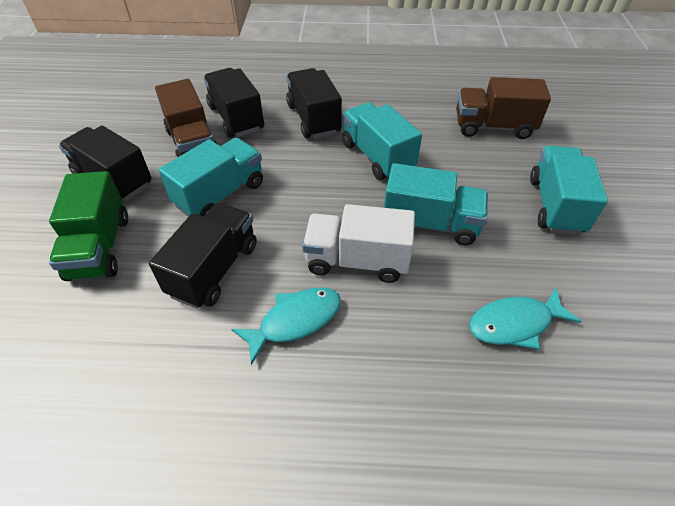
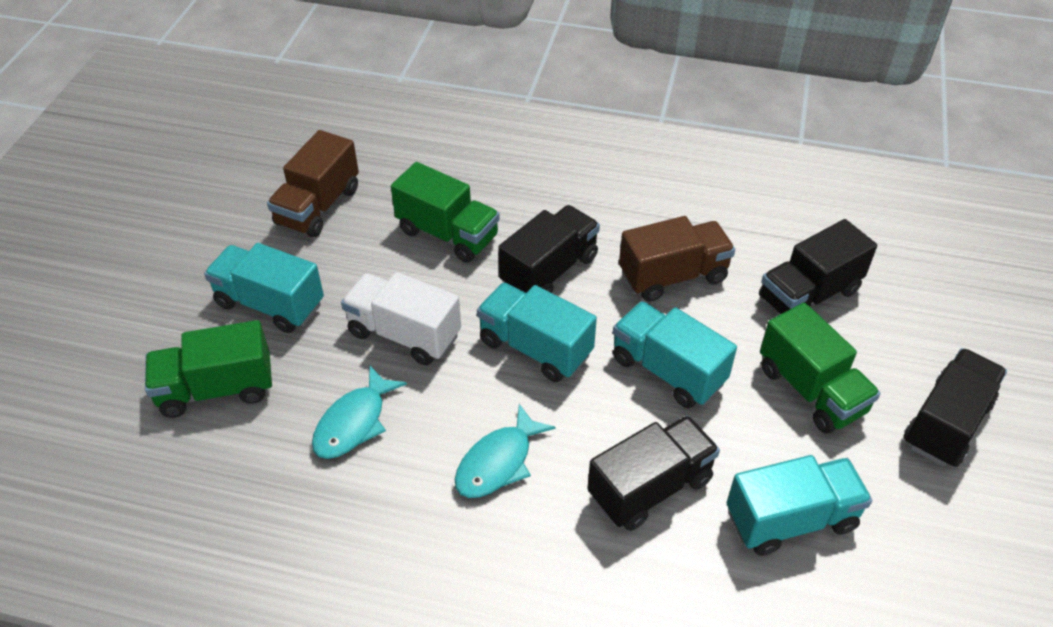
green truck: 1 -> 3

